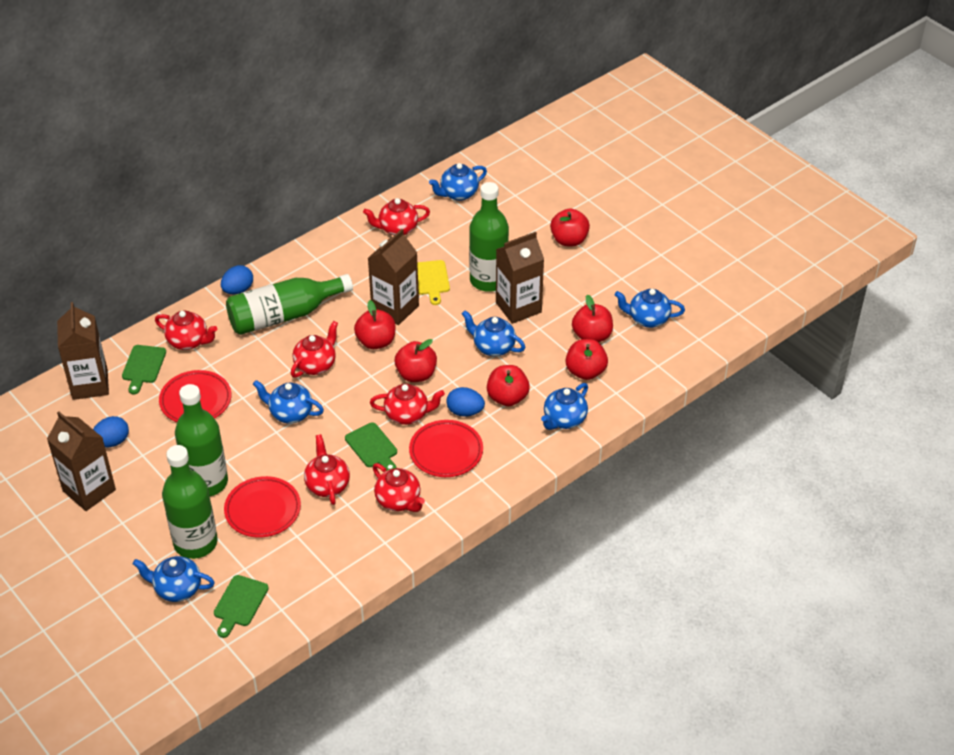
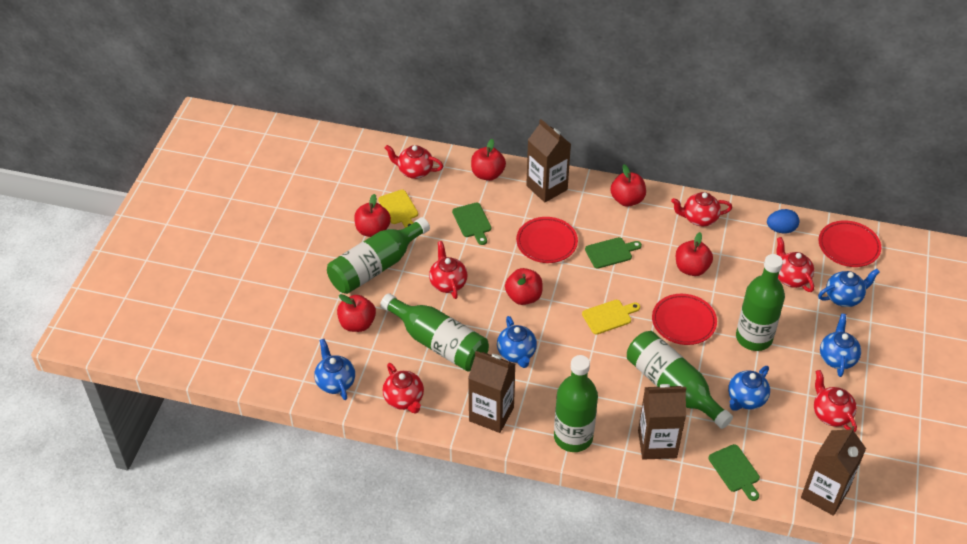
blue egg: 3 -> 1
blue teapot: 6 -> 5
green bottle: 4 -> 5
yellow cutting board: 1 -> 2

